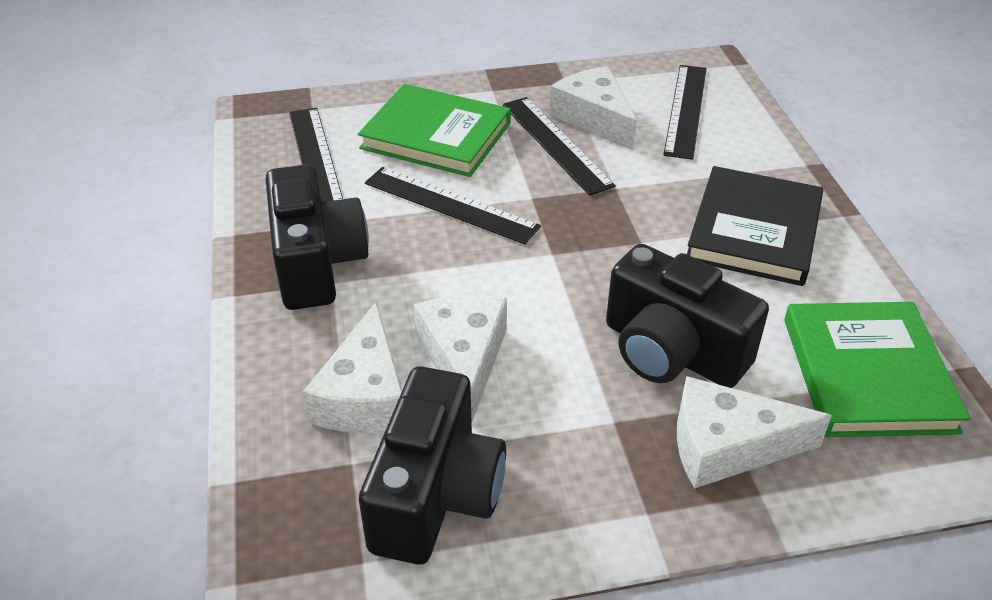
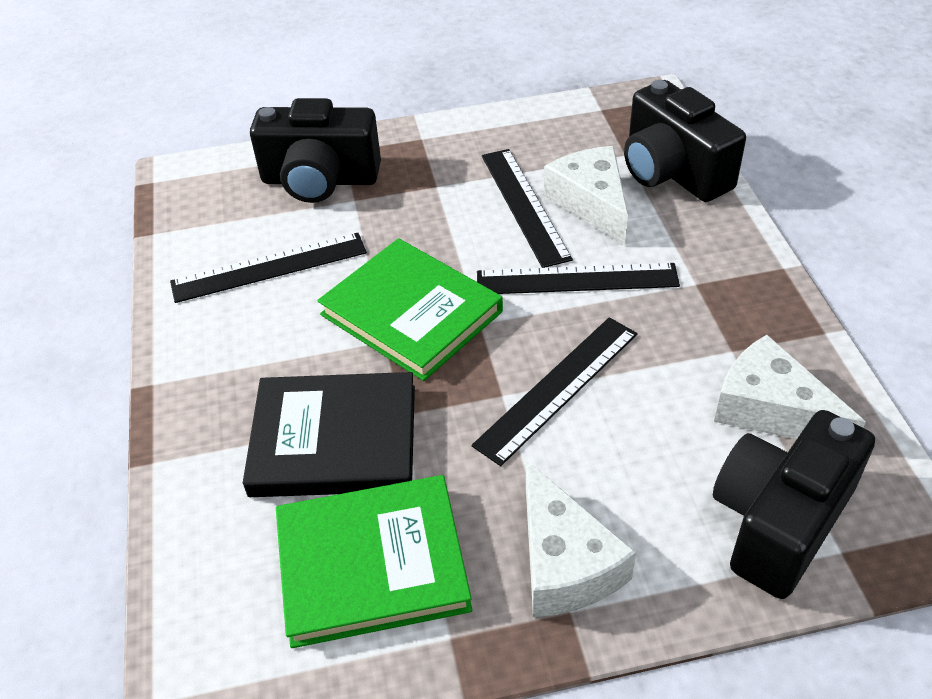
white cheese: 4 -> 3

